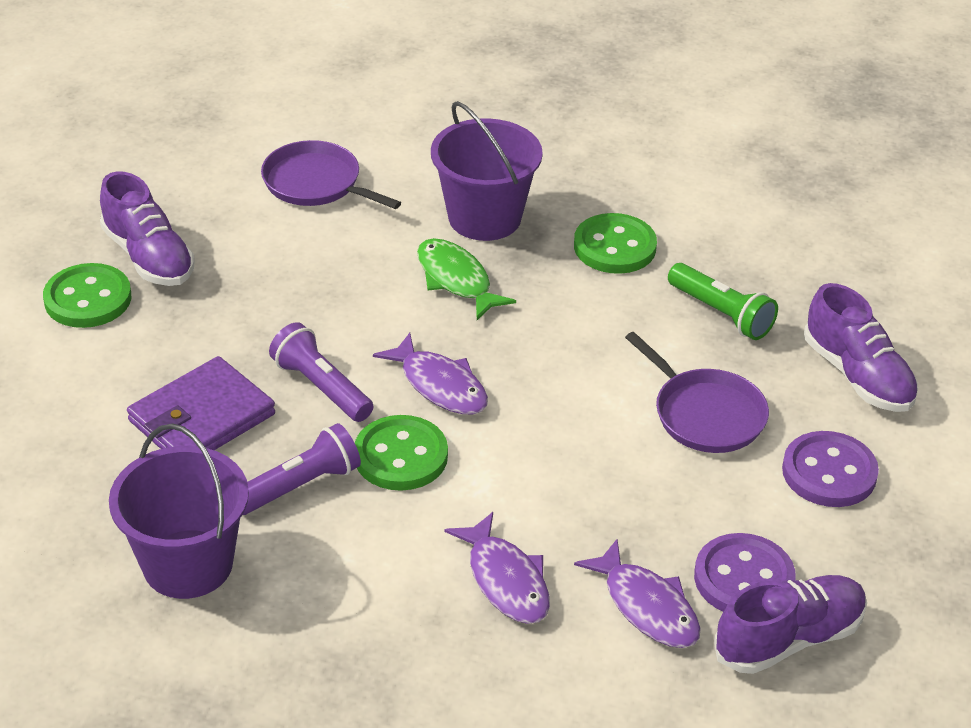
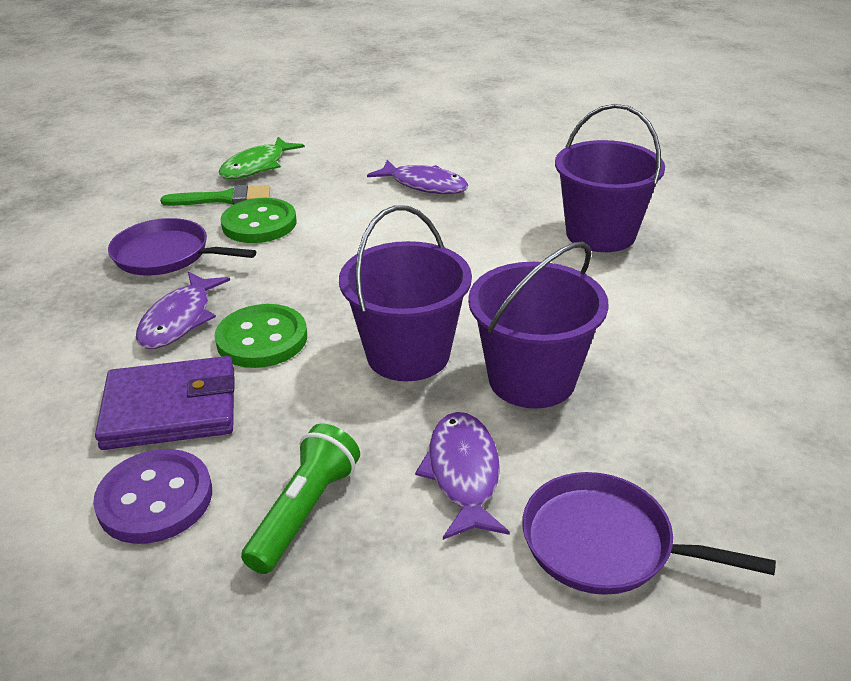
green brush: 0 -> 1
green button: 3 -> 2
purple bucket: 2 -> 3
purple button: 2 -> 1
purple flashlight: 2 -> 0
purple shoe: 3 -> 0

